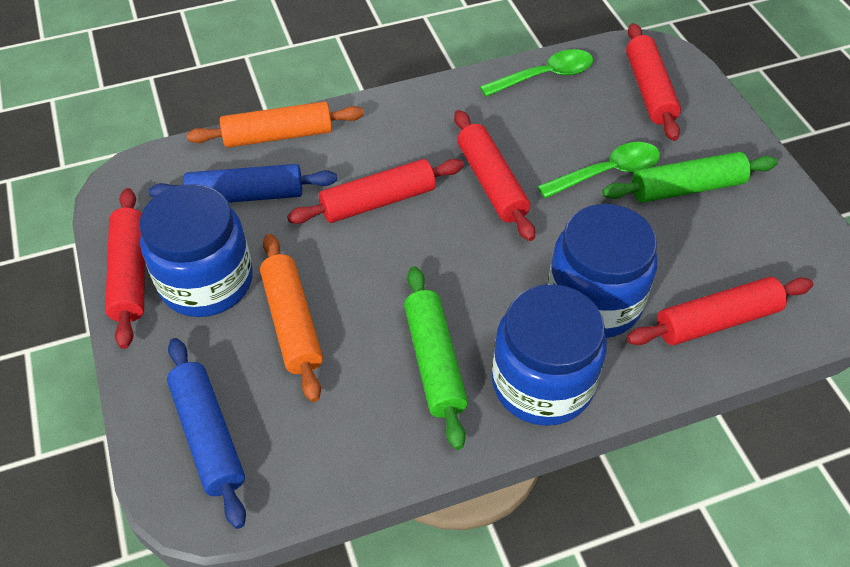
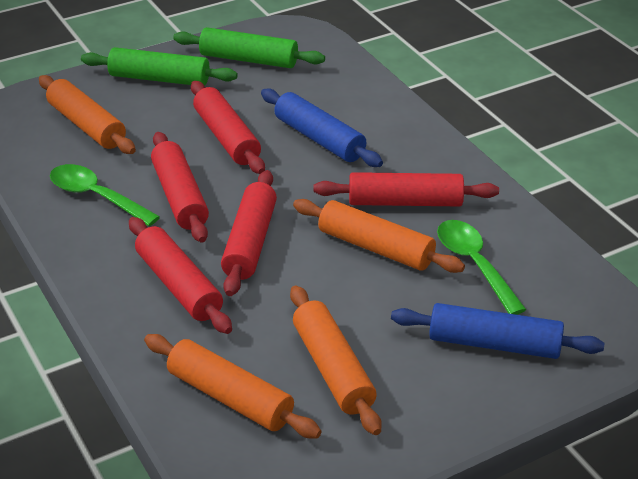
blue jar: 3 -> 0
orange rolling pin: 2 -> 4

